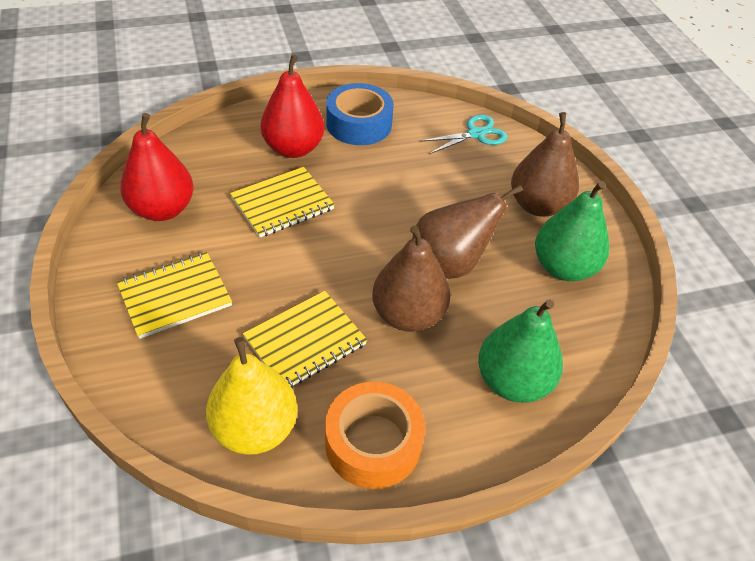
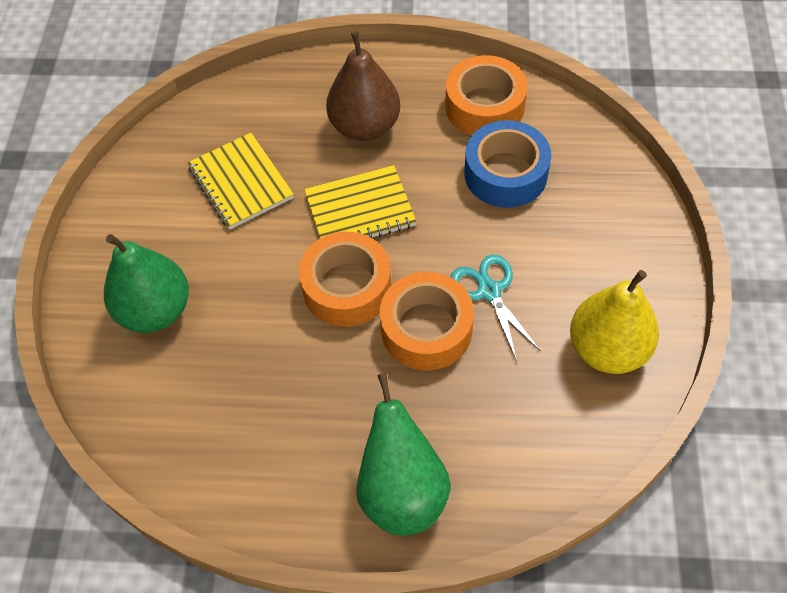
brown pear: 3 -> 1
orange tape: 1 -> 3
red pear: 2 -> 0
yellow notebook: 3 -> 2

